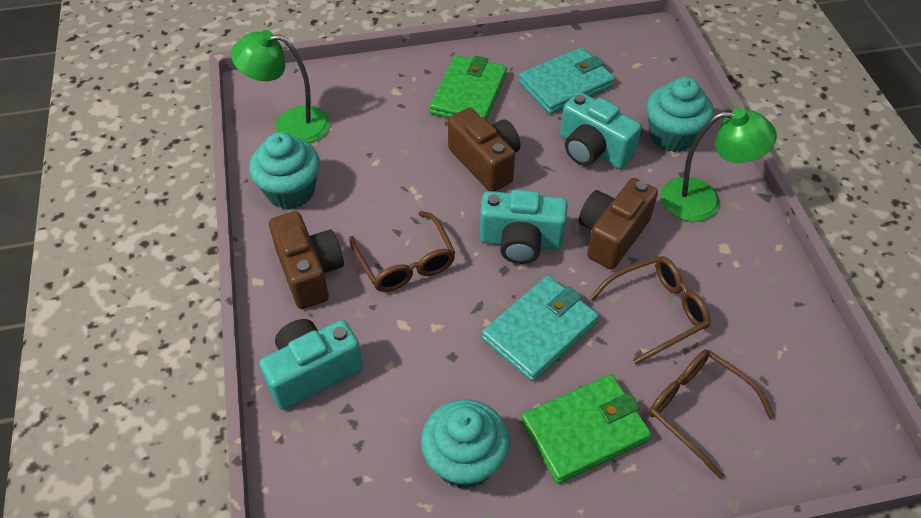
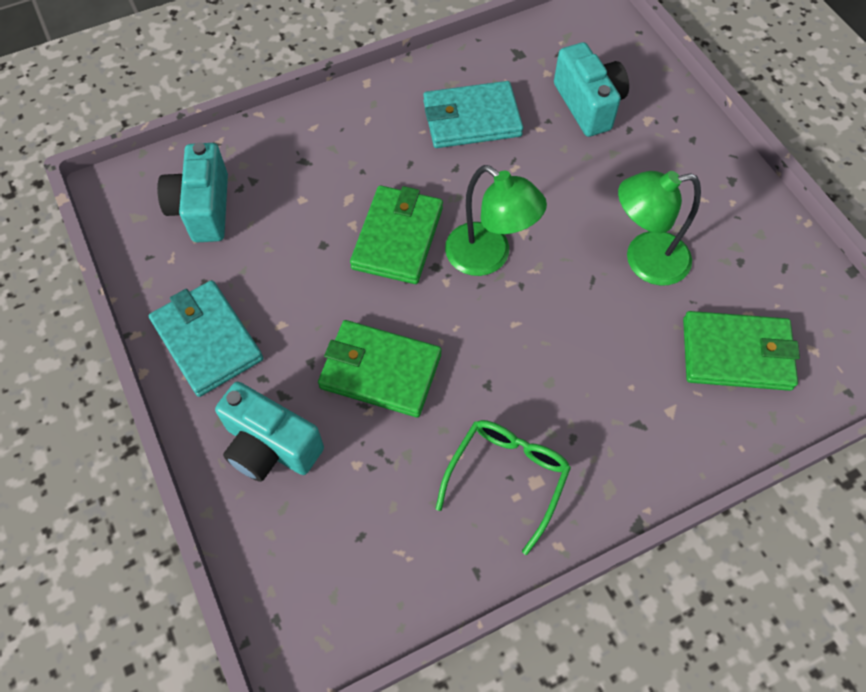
brown camera: 3 -> 0
brown glasses: 3 -> 0
green glasses: 0 -> 1
green wallet: 2 -> 3
turquoise cupcake: 3 -> 0

